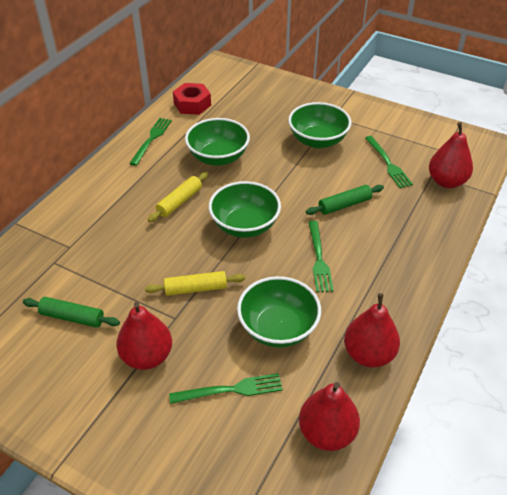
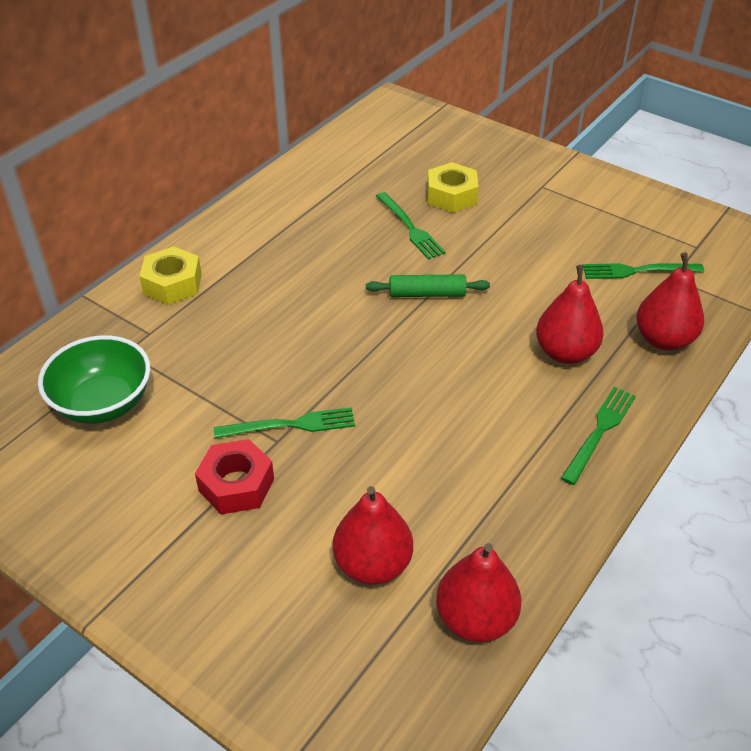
green bowl: 4 -> 1
green rolling pin: 2 -> 1
yellow nut: 0 -> 2
yellow rolling pin: 2 -> 0

